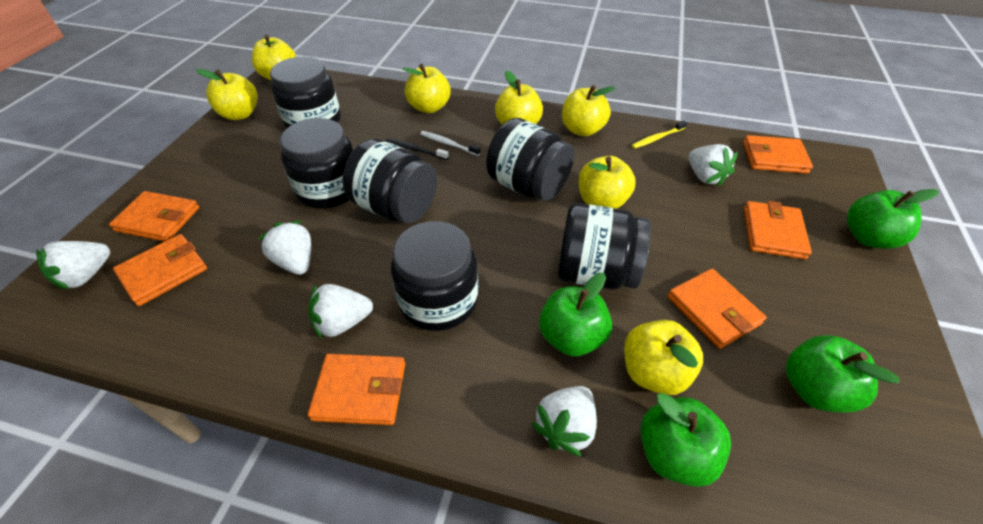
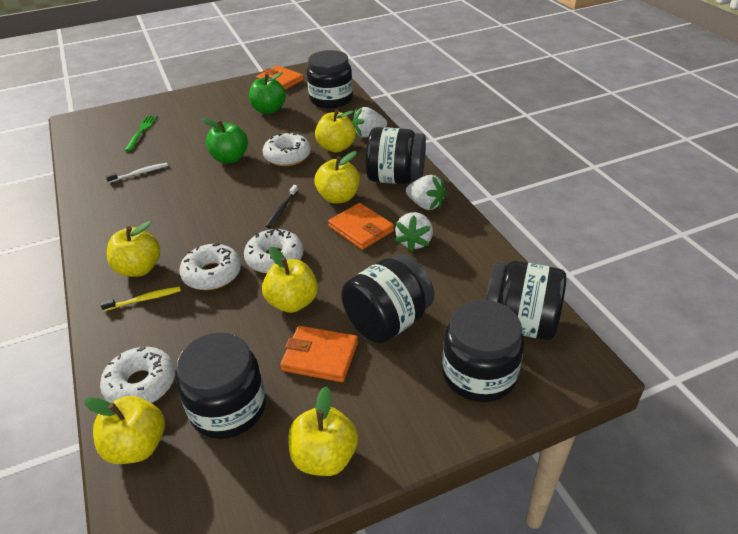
green apple: 4 -> 2
green fork: 0 -> 1
orange wallet: 6 -> 3
white donut: 0 -> 4
white strawberry: 5 -> 3
yellow apple: 7 -> 6

